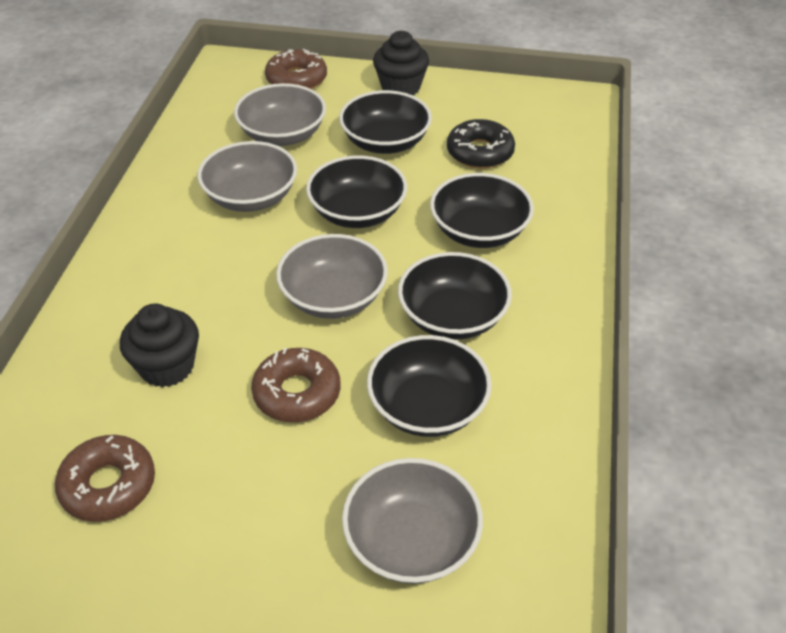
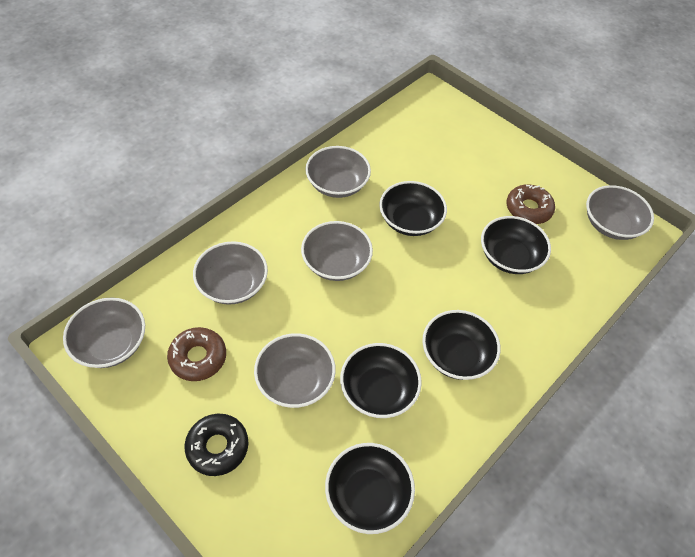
black cupcake: 2 -> 0
brown donut: 3 -> 2
grey bowl: 4 -> 6

